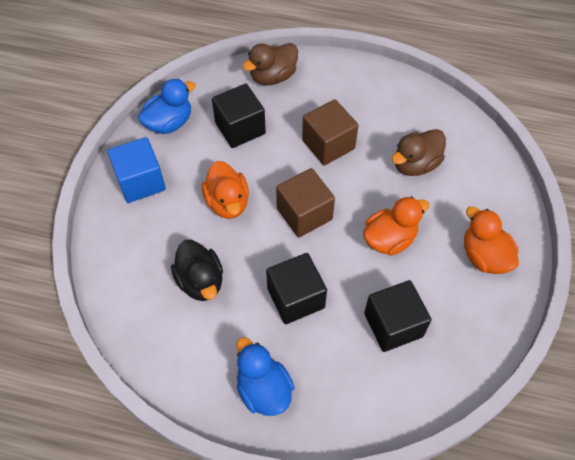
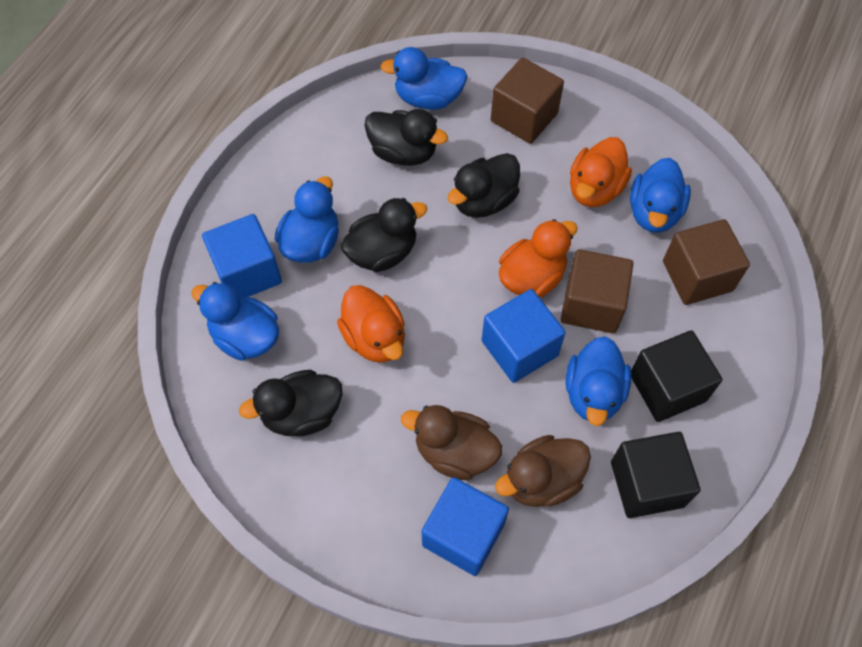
black cube: 3 -> 2
black duck: 1 -> 4
blue cube: 1 -> 3
blue duck: 2 -> 5
brown cube: 2 -> 3

